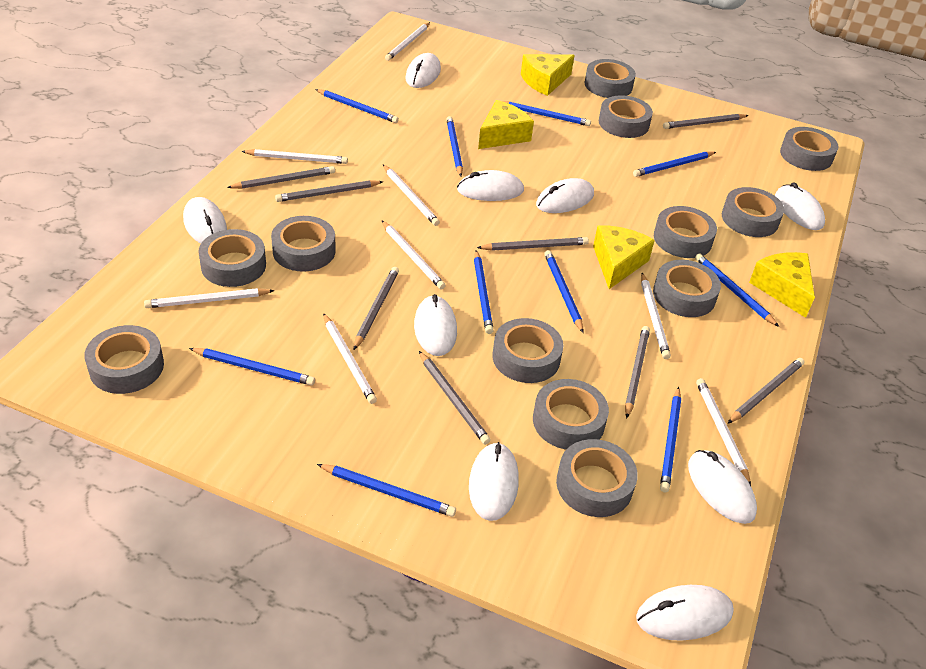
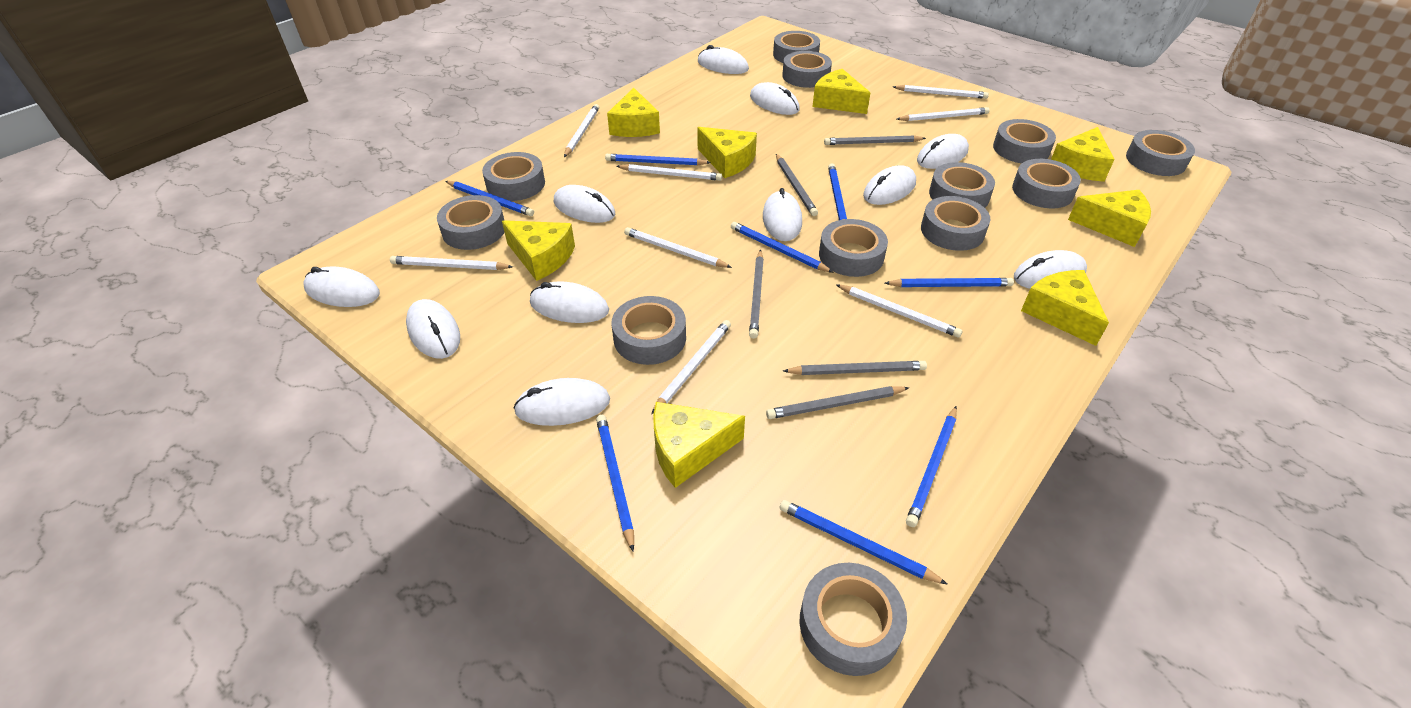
blue pencil: 10 -> 8
grey pencil: 8 -> 5
white mouse: 9 -> 11
yellow cheese: 4 -> 8

